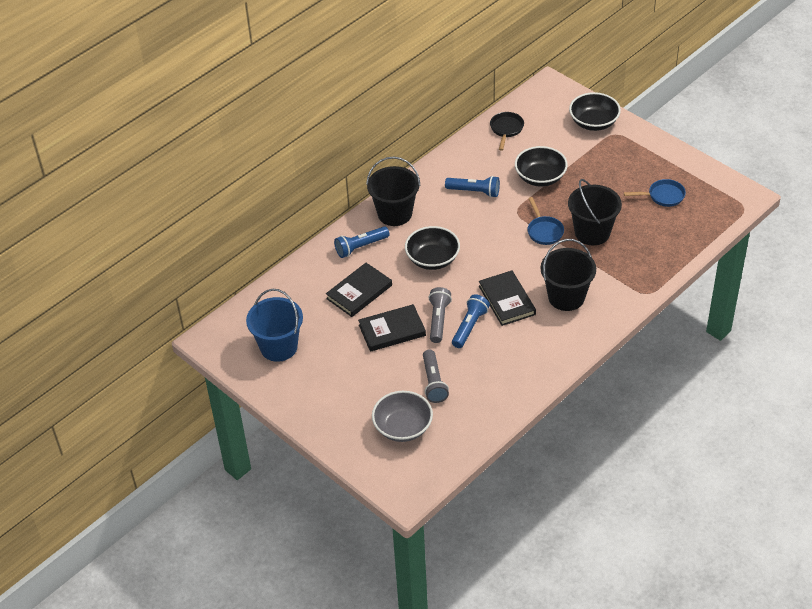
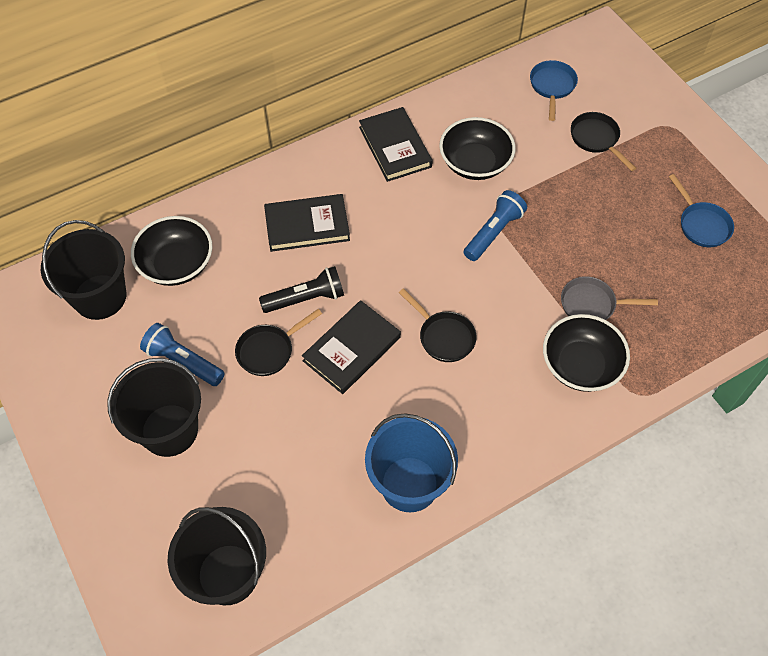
black flashlight: 0 -> 1
black pan: 1 -> 3
blue flashlight: 3 -> 2
grey bowl: 1 -> 0
grey flashlight: 2 -> 0
grey pan: 0 -> 1

